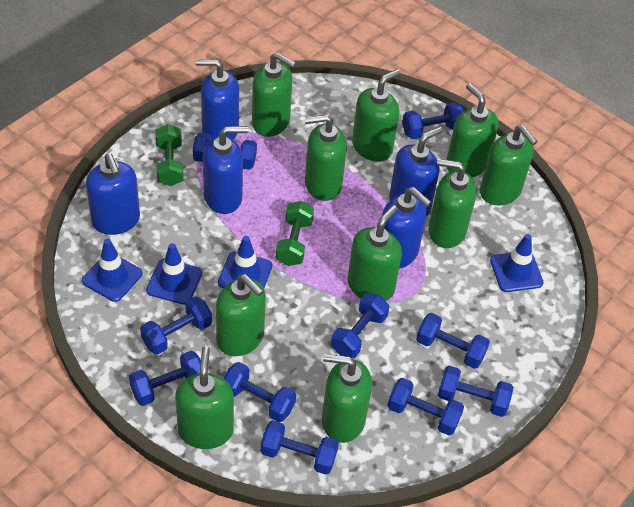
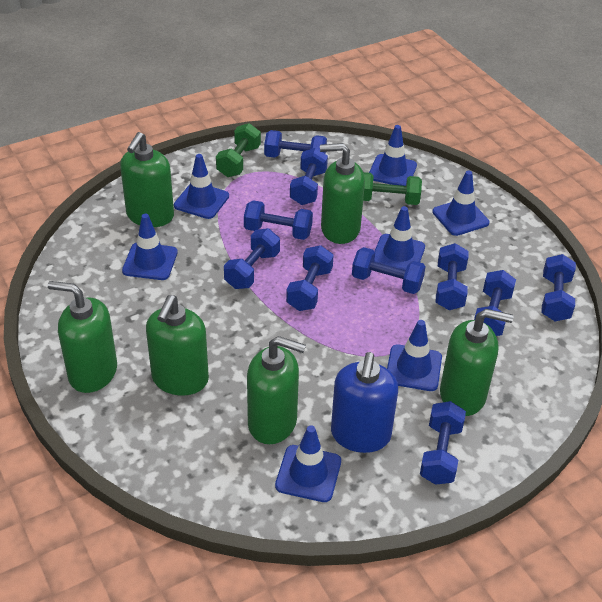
blue soap dispenser: 5 -> 1
blue traffic cone: 4 -> 7
green soap dispenser: 10 -> 6

